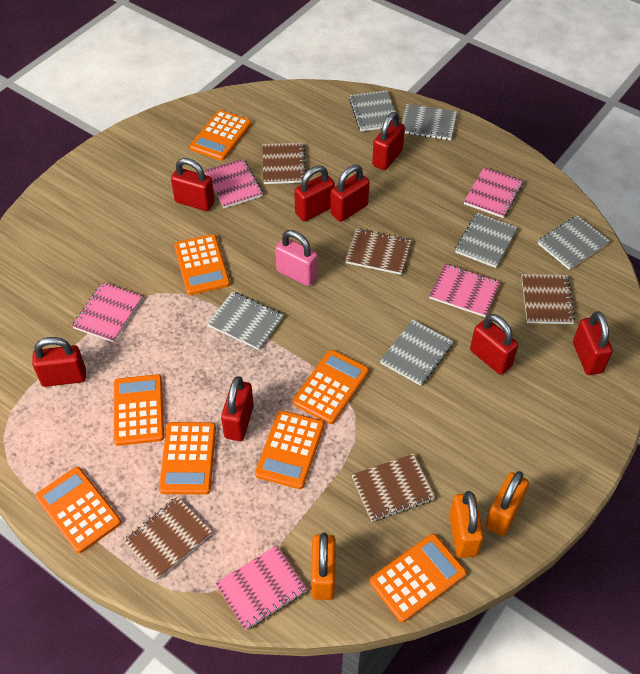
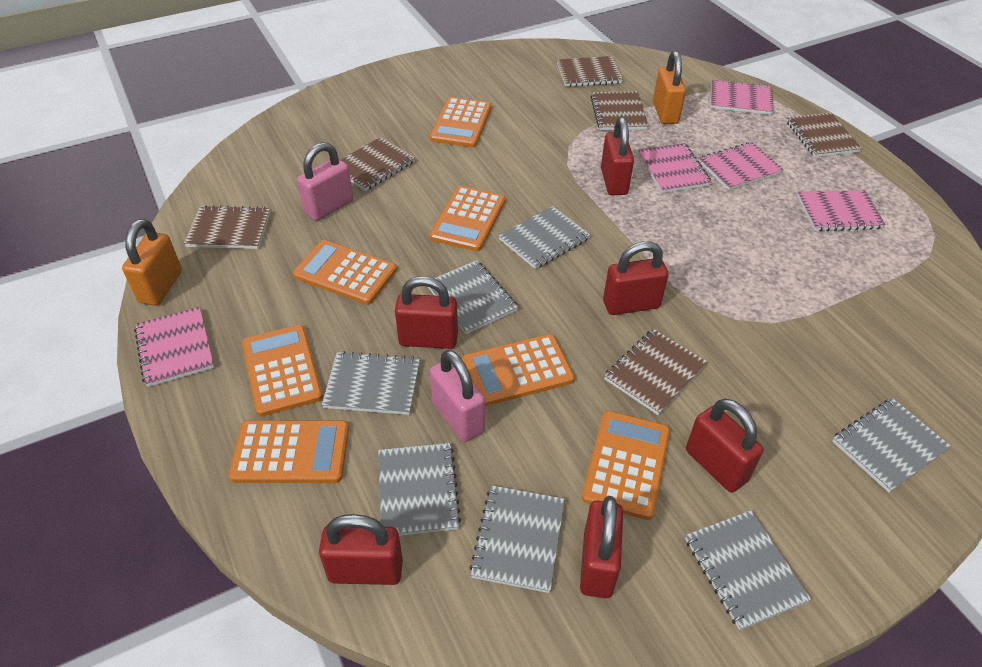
brown notebook: 5 -> 6
grey notebook: 6 -> 7
orange calculator: 8 -> 7
orange padlock: 3 -> 2
pink padlock: 1 -> 2
red padlock: 8 -> 6

